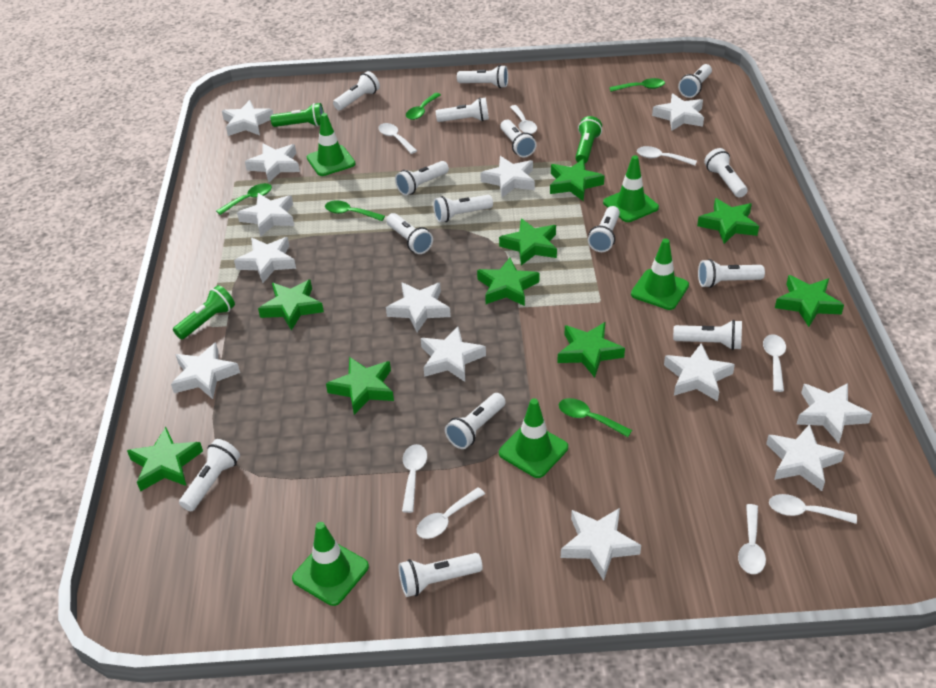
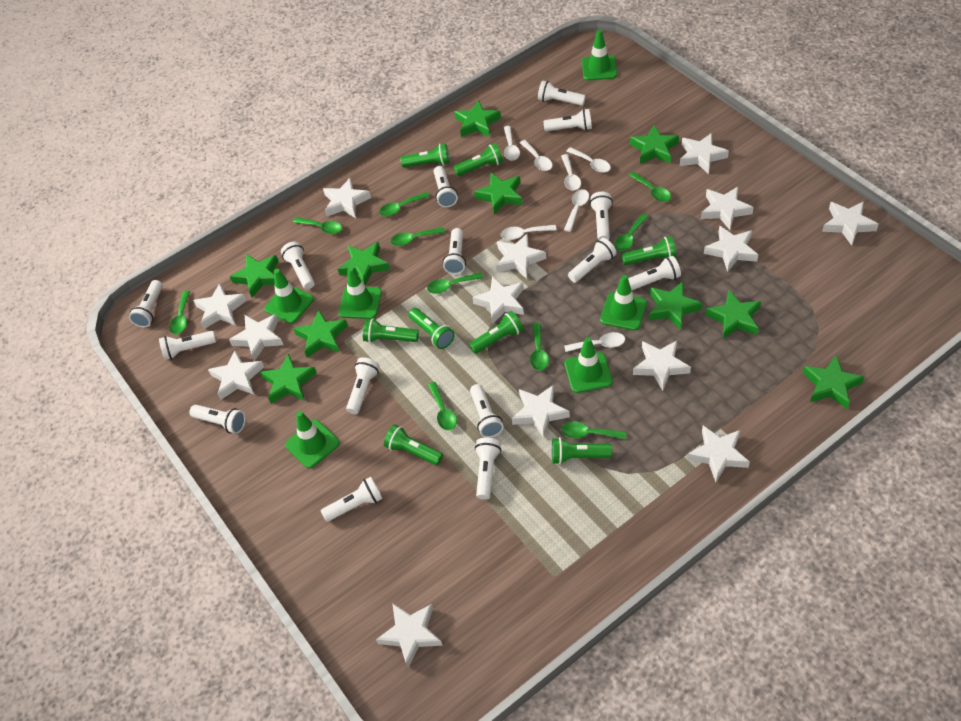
green flashlight: 3 -> 8
green spoon: 5 -> 10
green star: 9 -> 10
green traffic cone: 5 -> 6
white spoon: 8 -> 7
white star: 13 -> 14

